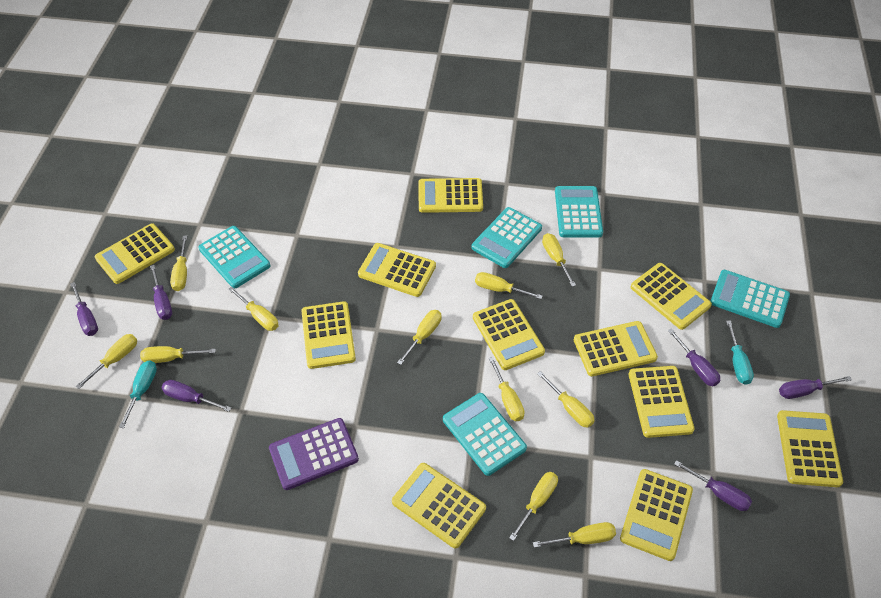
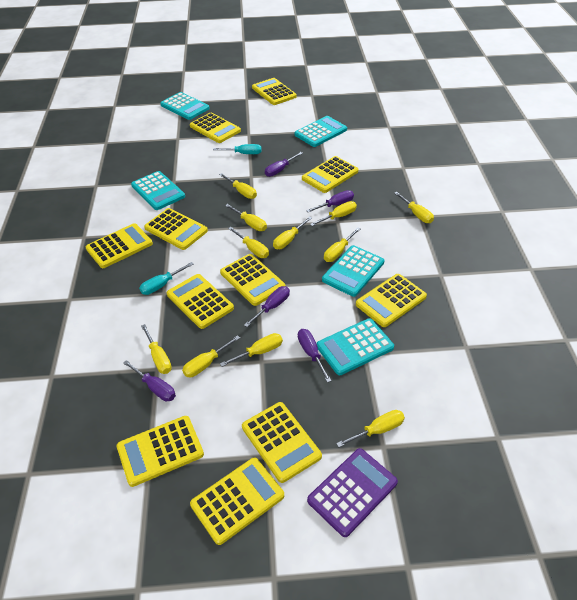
purple screwdriver: 6 -> 5

